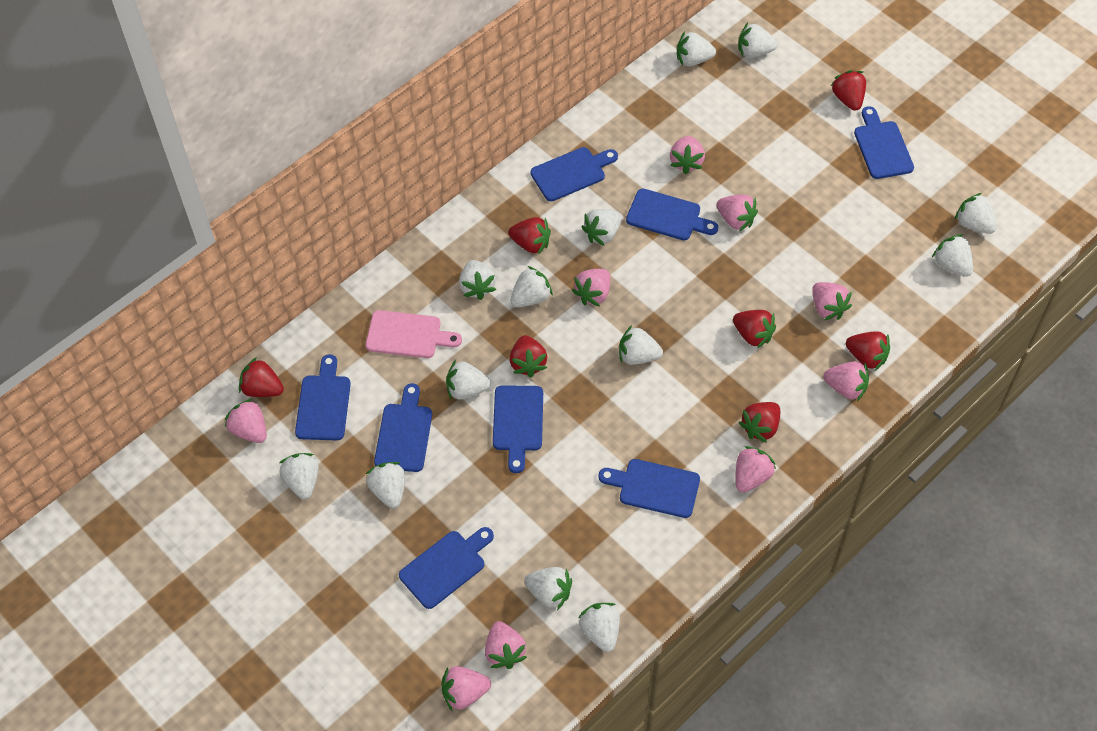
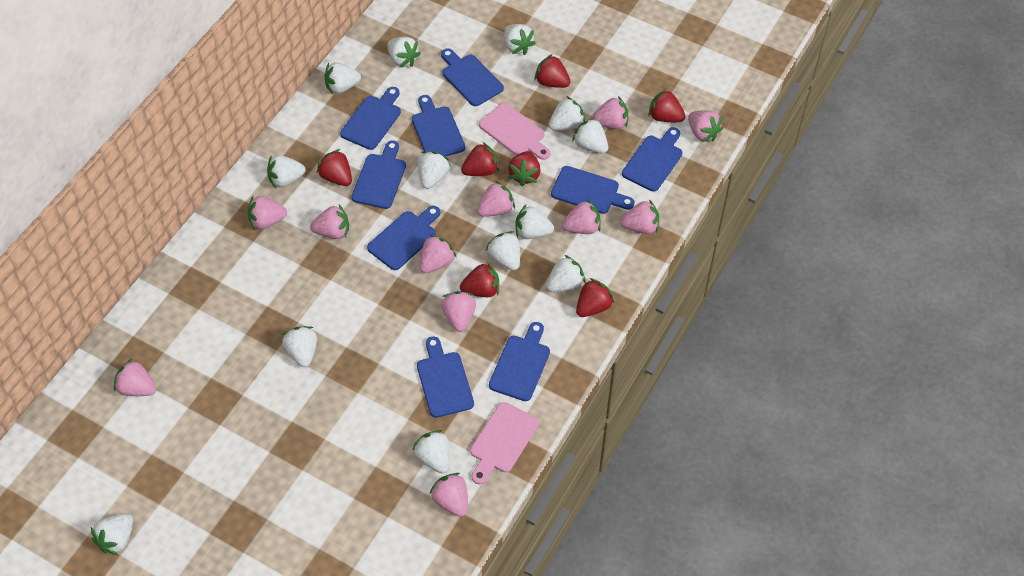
blue cutting board: 8 -> 9
pink cutting board: 1 -> 2
pink strawberry: 9 -> 11

